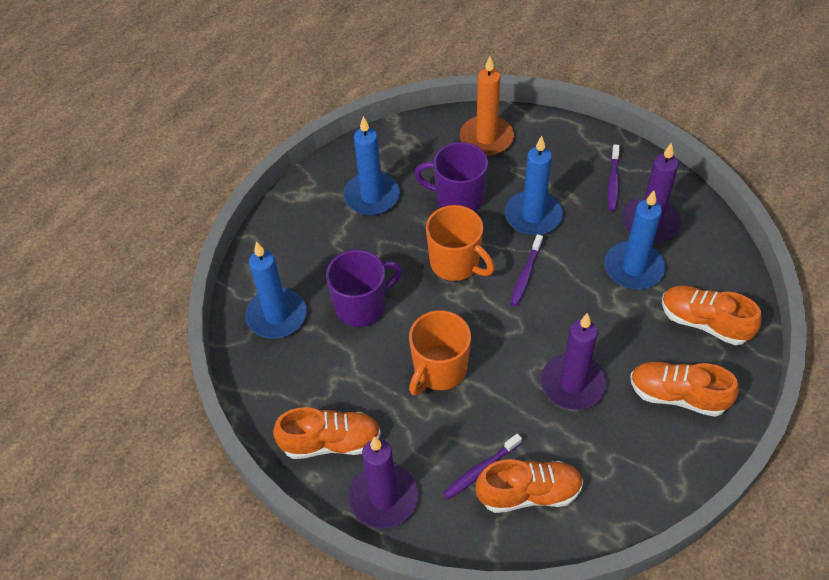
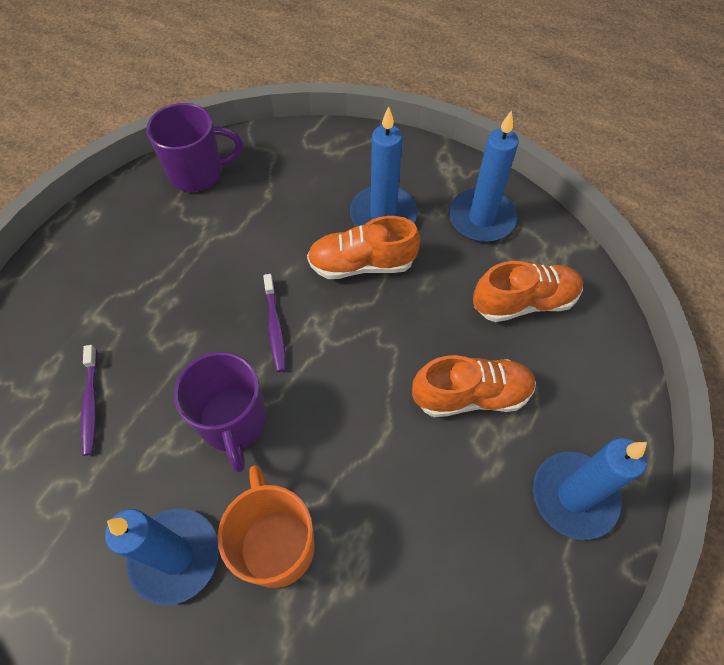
orange candle: 1 -> 0
orange mug: 2 -> 1
orange shoe: 4 -> 3
purple candle: 3 -> 0
purple toothbrush: 3 -> 2

